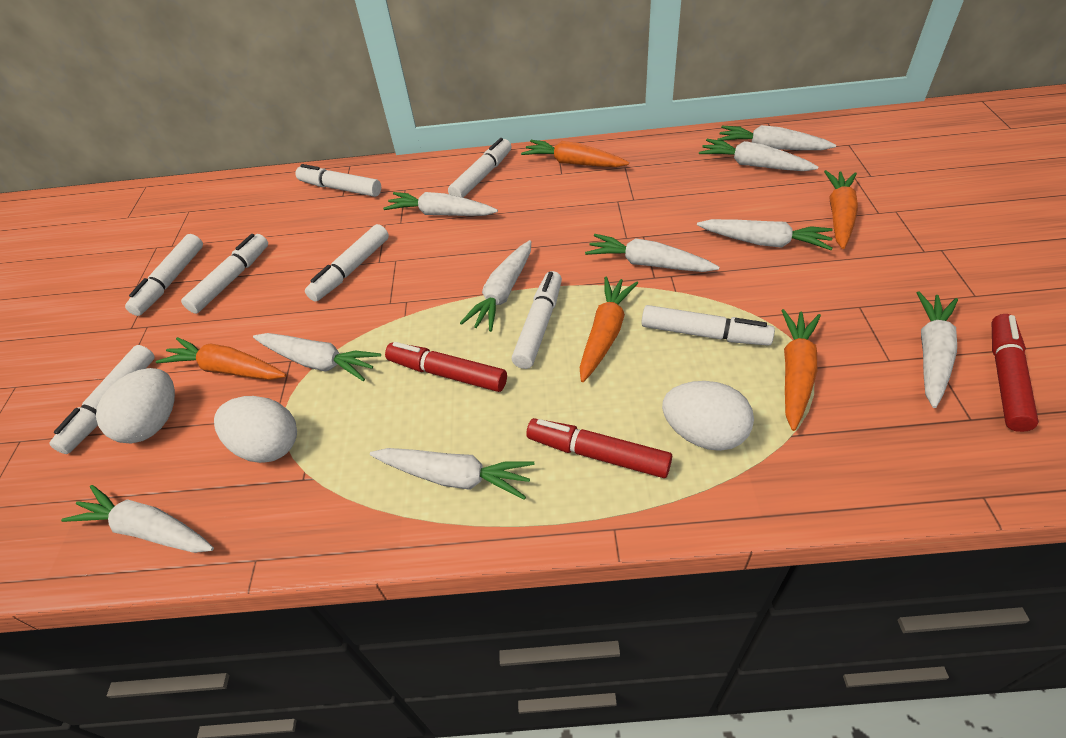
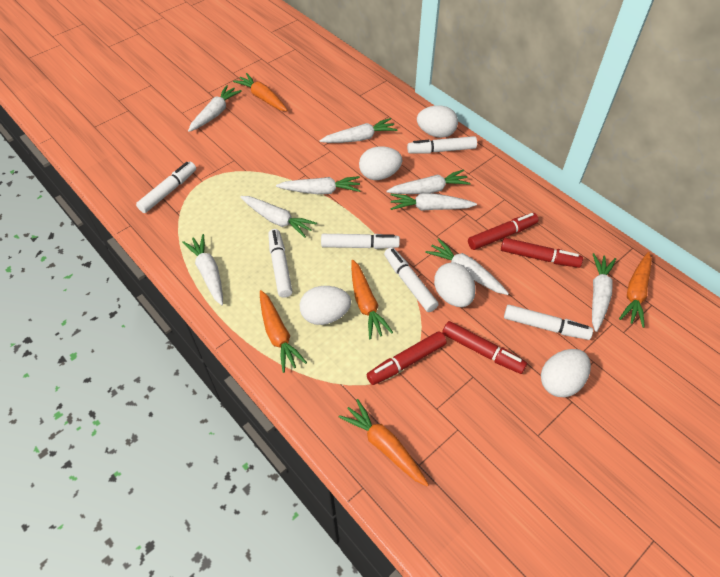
red marker: 3 -> 4
white carrot: 10 -> 9
white egg: 3 -> 5
white marker: 8 -> 6

